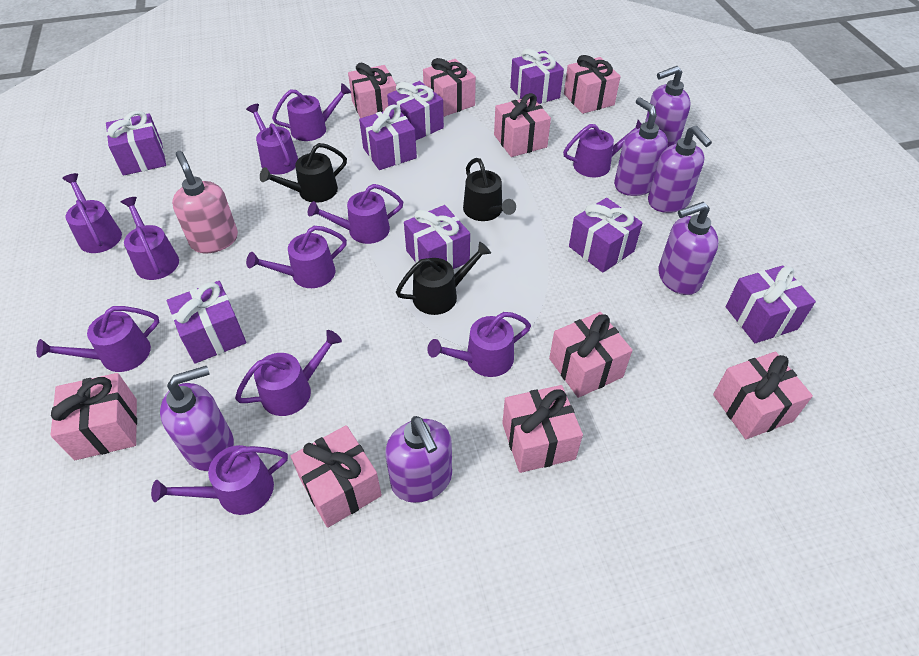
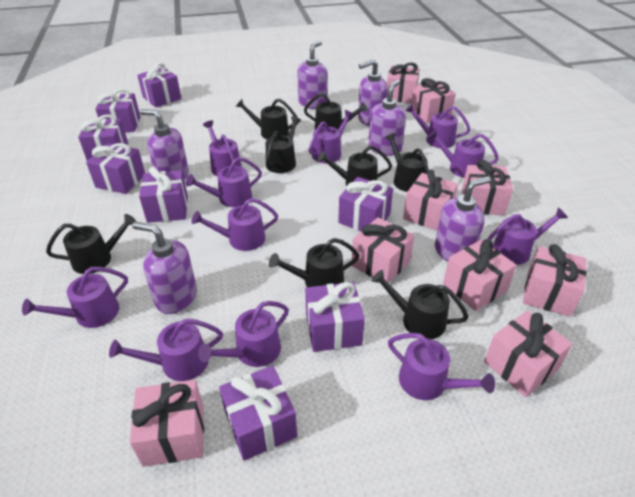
black watering can: 3 -> 8
pink soap dispenser: 1 -> 0

